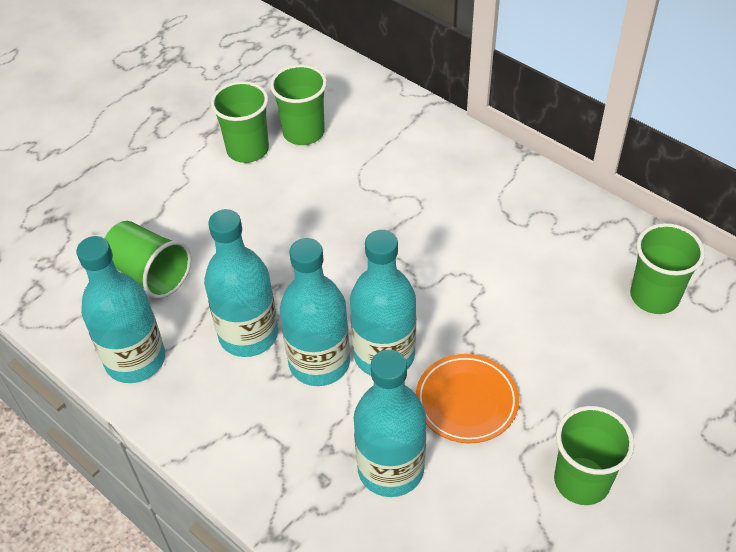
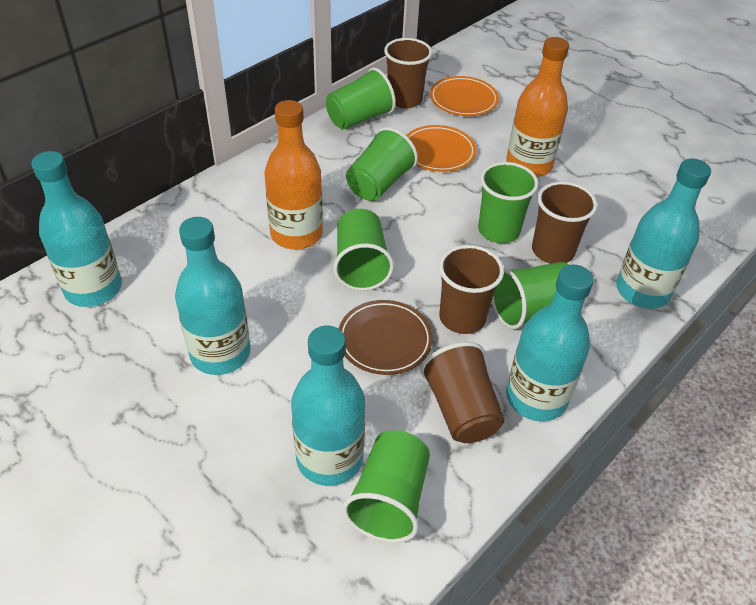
brown cup: 0 -> 4
brown plate: 0 -> 1
green cup: 5 -> 6
orange bottle: 0 -> 2
orange plate: 1 -> 2

